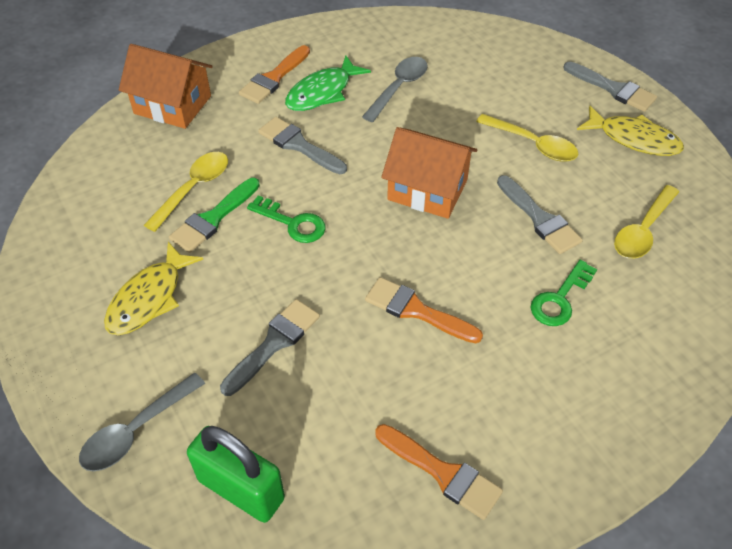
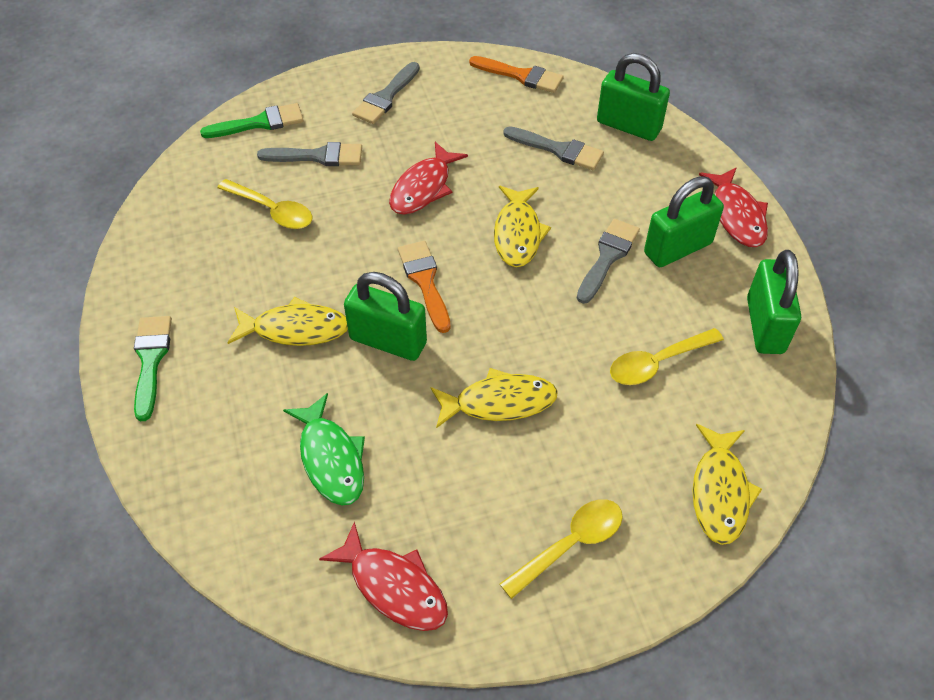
green brush: 1 -> 2
green key: 2 -> 0
green padlock: 1 -> 4
grey spoon: 2 -> 0
orange brush: 3 -> 2
orange house: 2 -> 0
red fish: 0 -> 3
yellow fish: 2 -> 4

